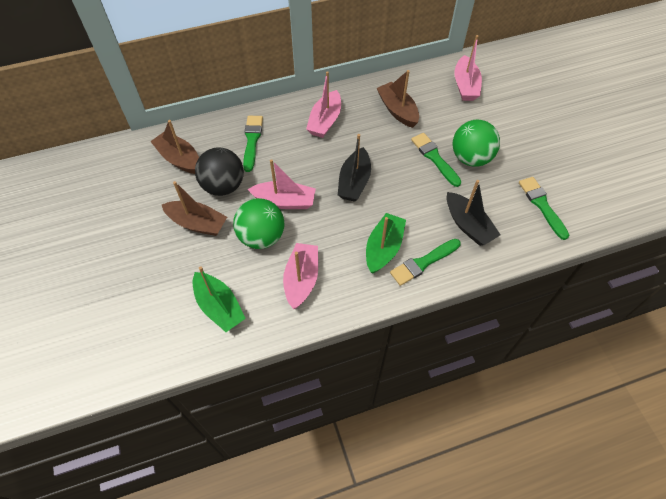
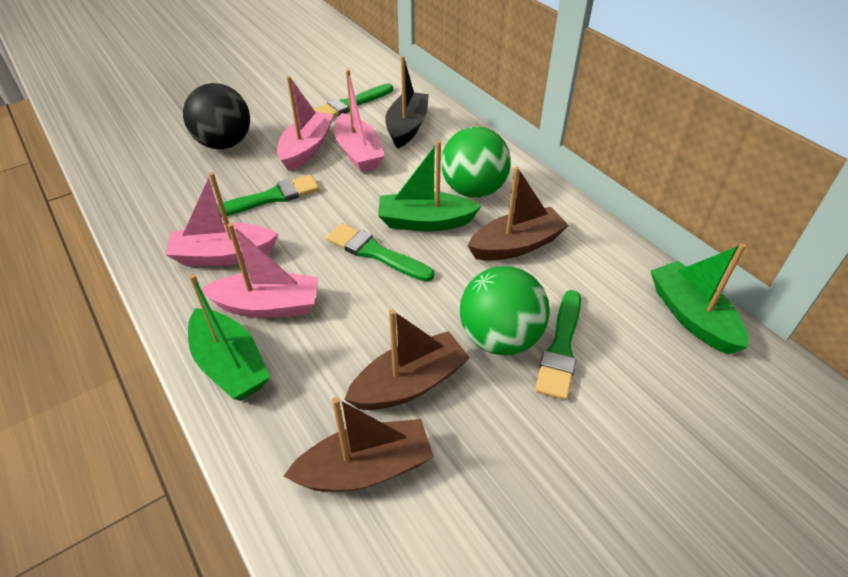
black boat: 2 -> 1
green boat: 2 -> 3

